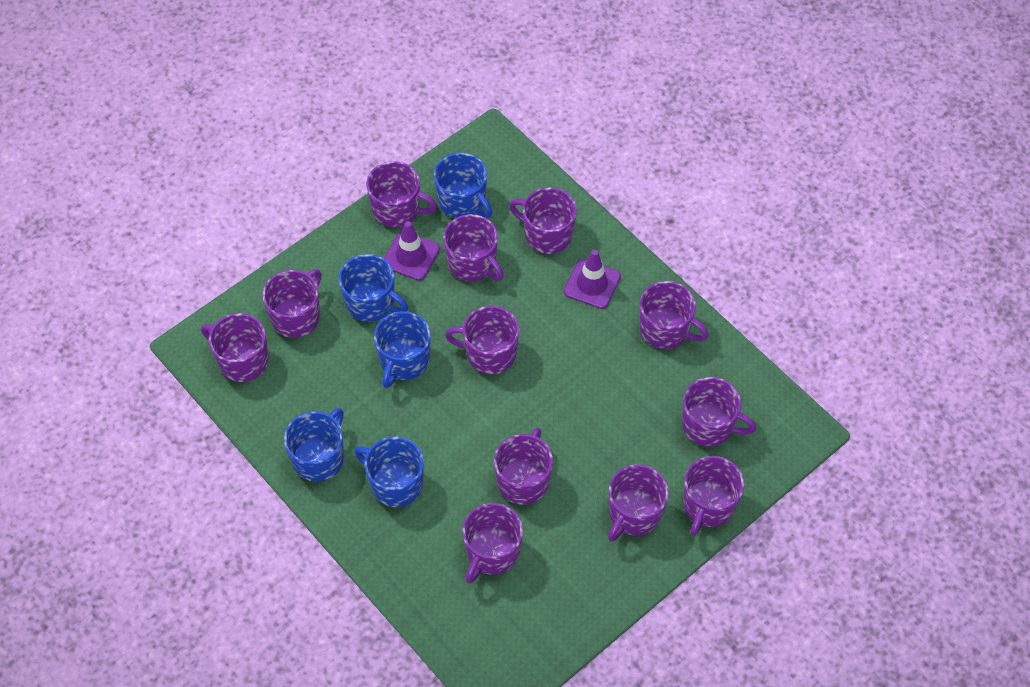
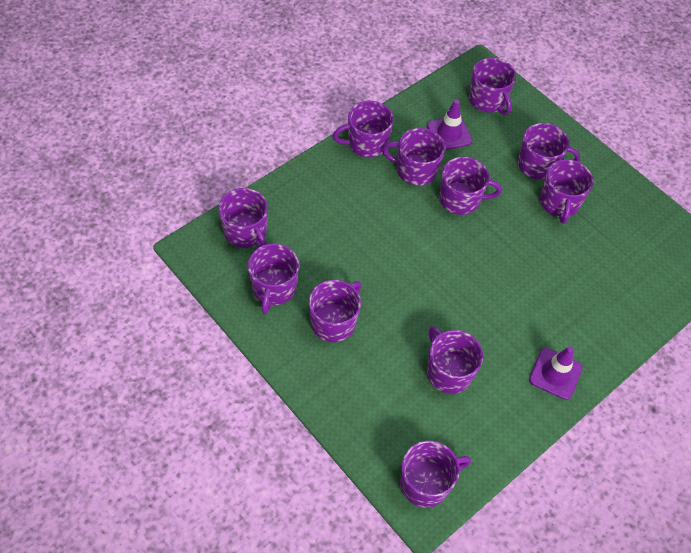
blue mug: 5 -> 0
purple mug: 12 -> 11

